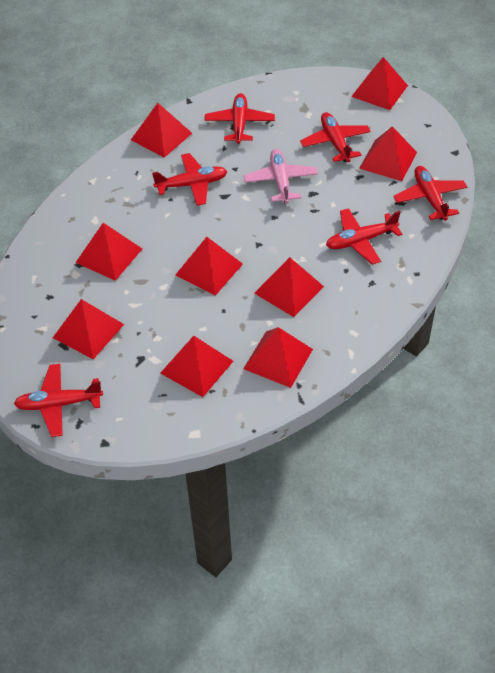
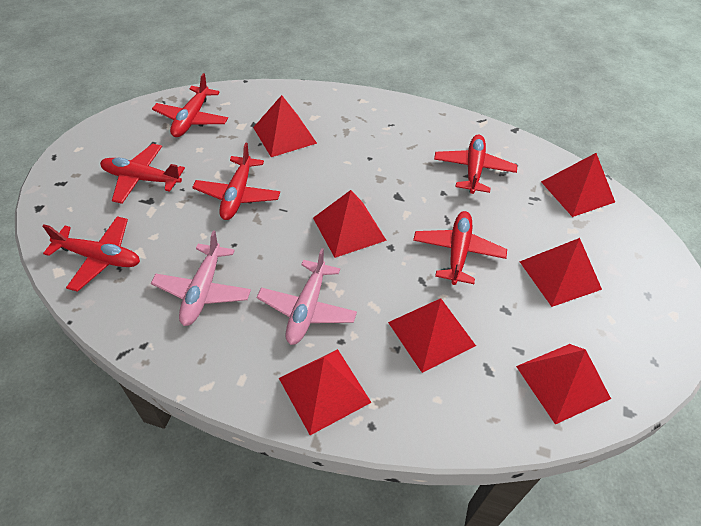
pink plane: 1 -> 2
red pyramid: 9 -> 7

